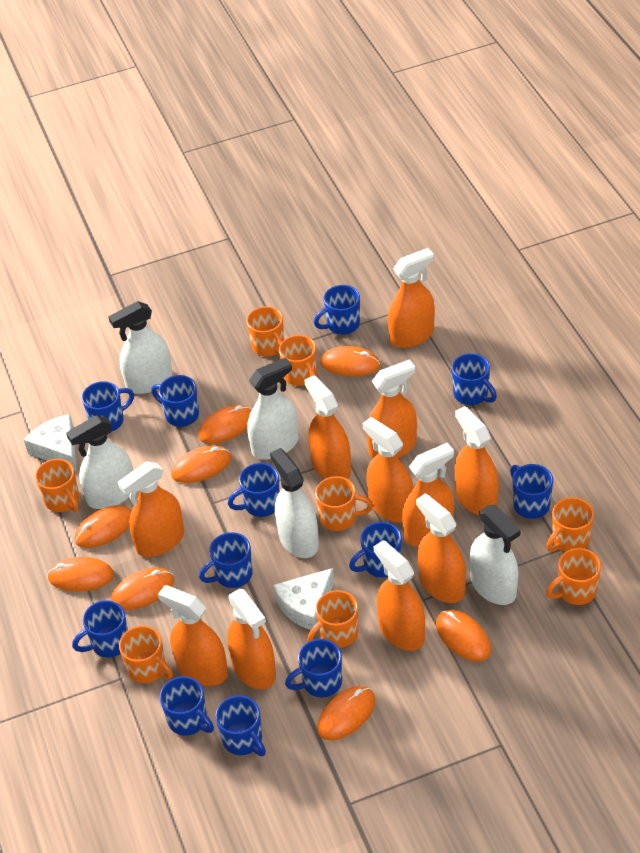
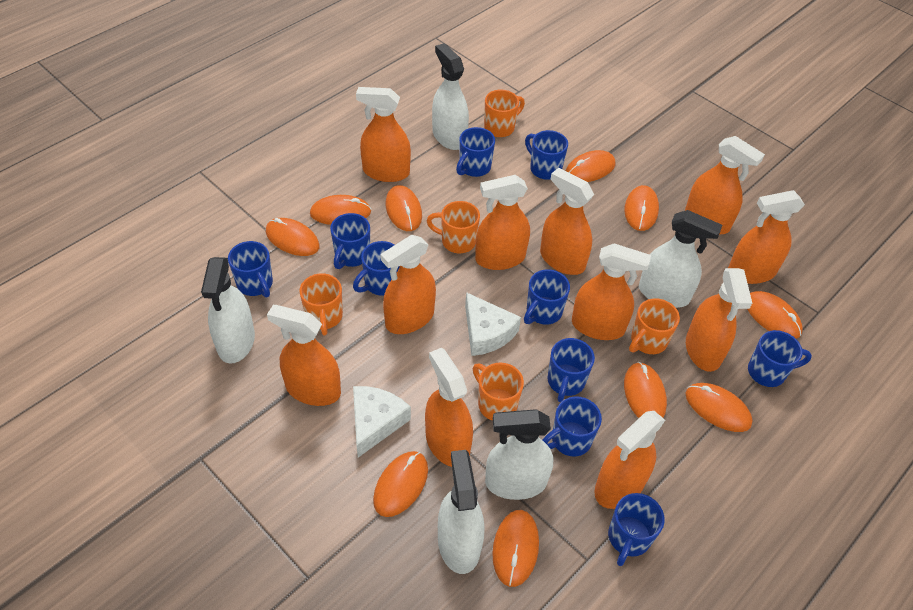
blue mug: 12 -> 10
orange mouse: 8 -> 10
orange mug: 8 -> 5

